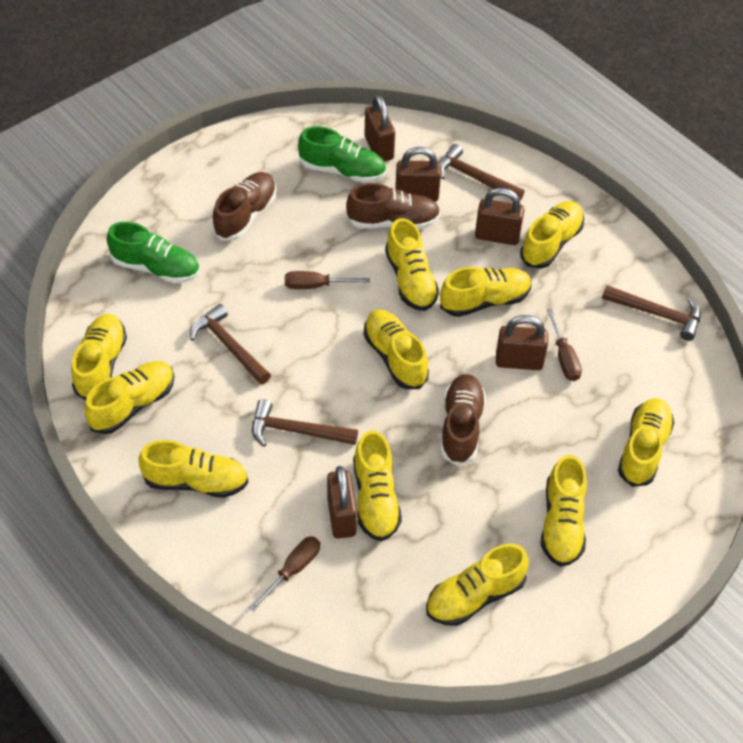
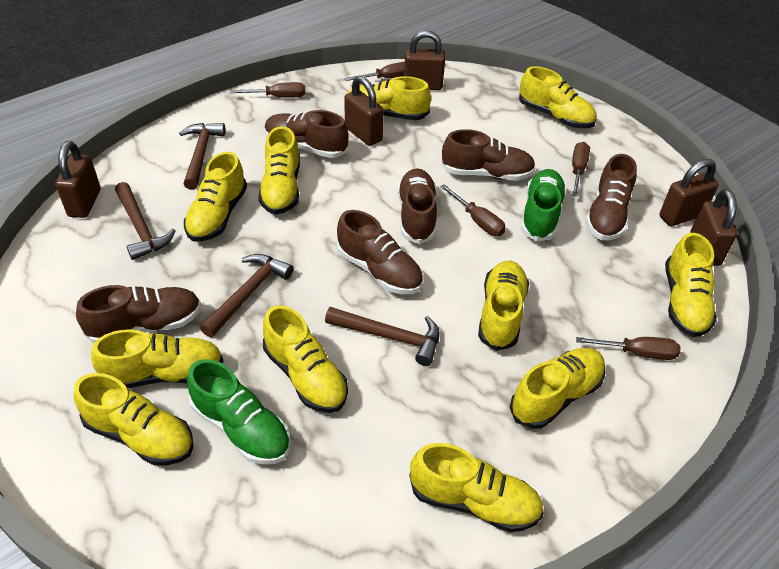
brown screwdriver: 3 -> 5
brown shoe: 3 -> 6

